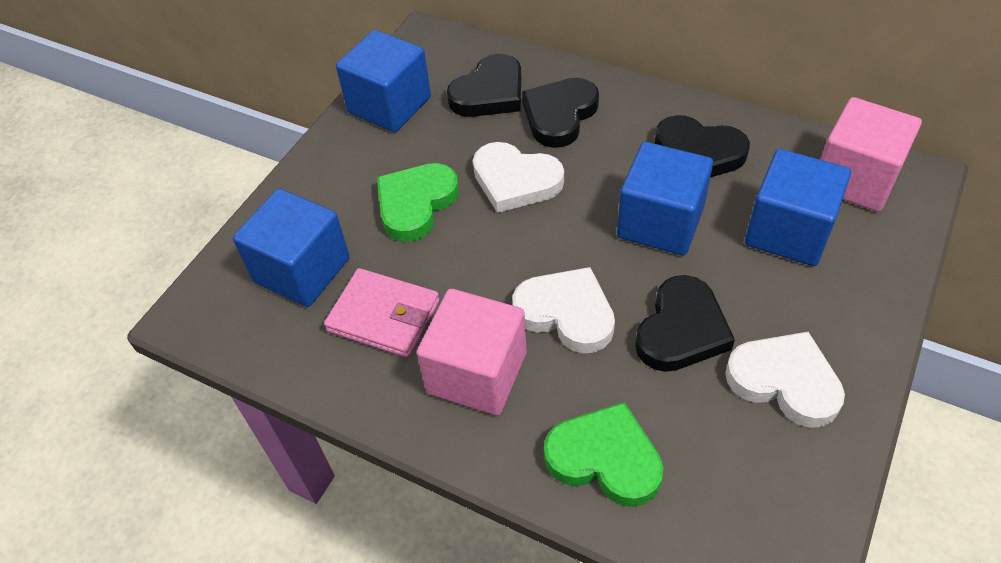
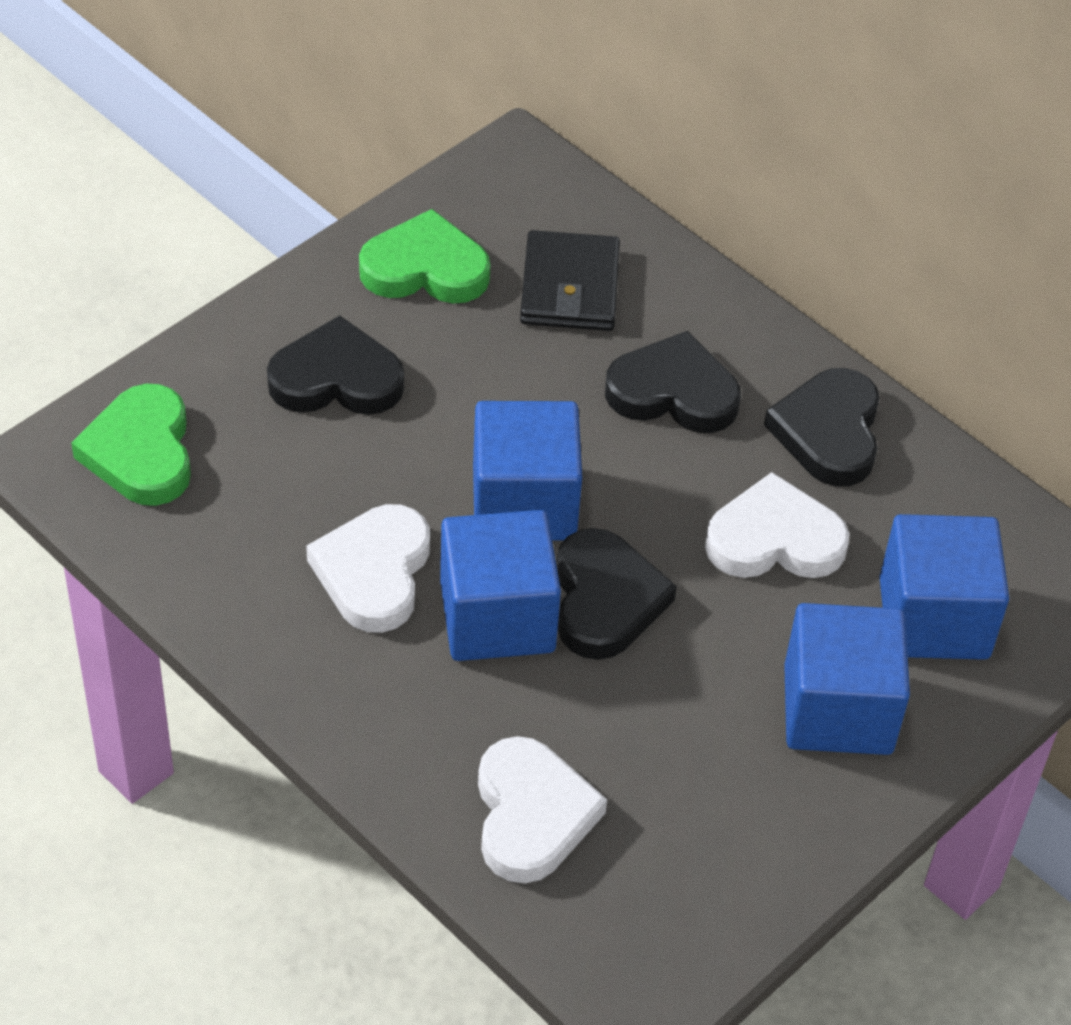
black wallet: 0 -> 1
pink cube: 2 -> 0
pink wallet: 1 -> 0

